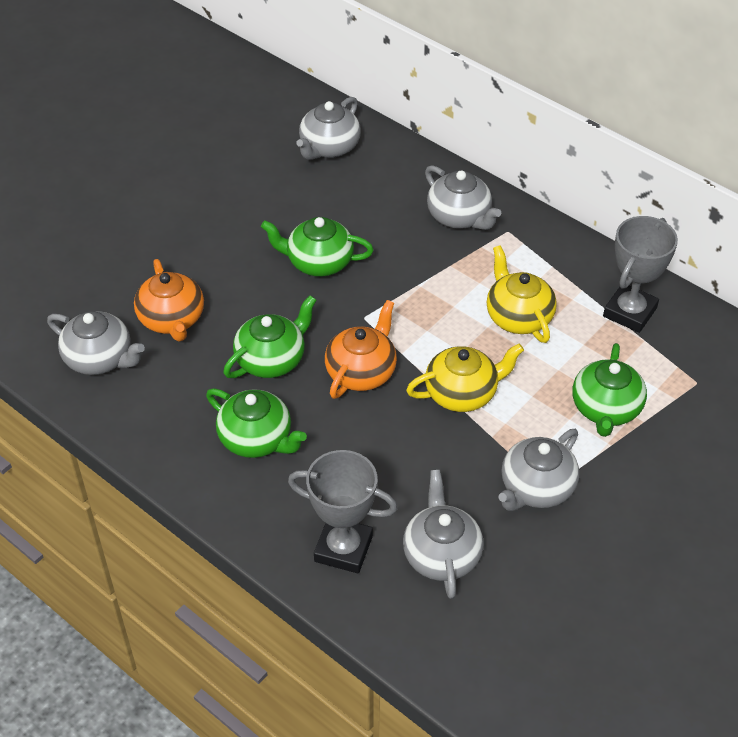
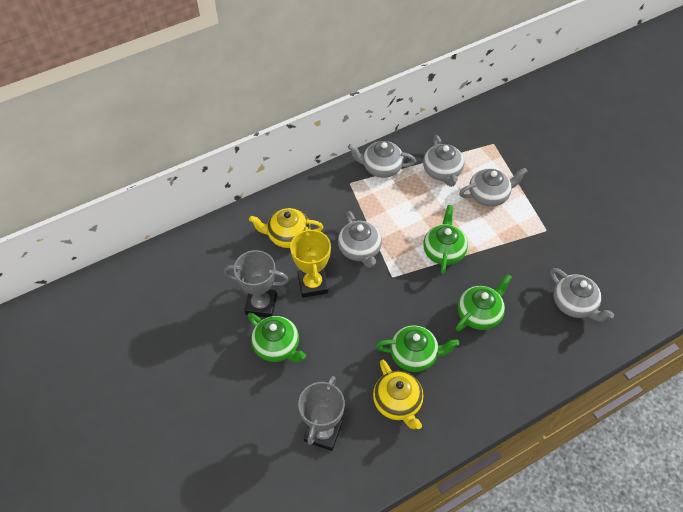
orange teapot: 2 -> 0
yellow trophy: 0 -> 1

